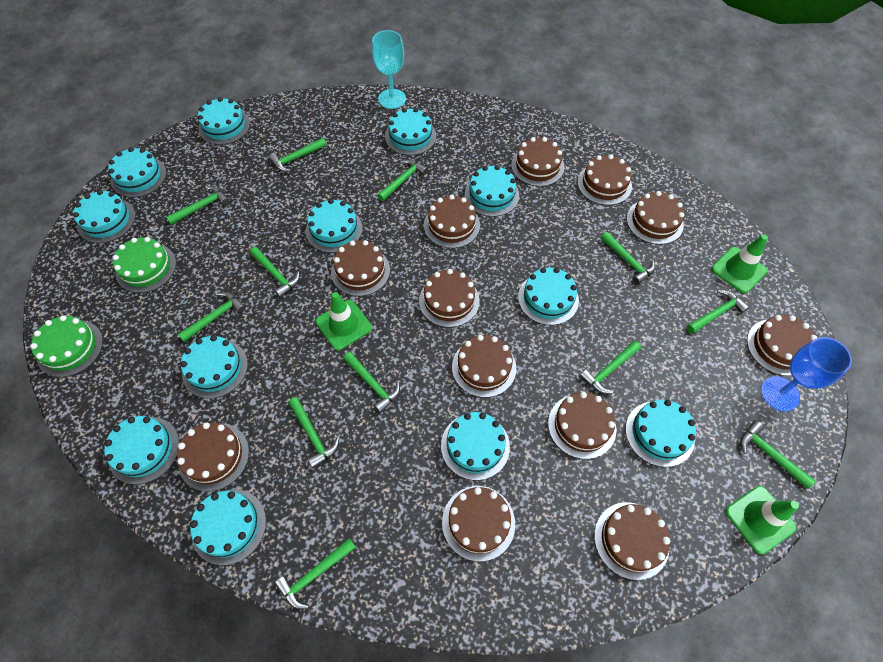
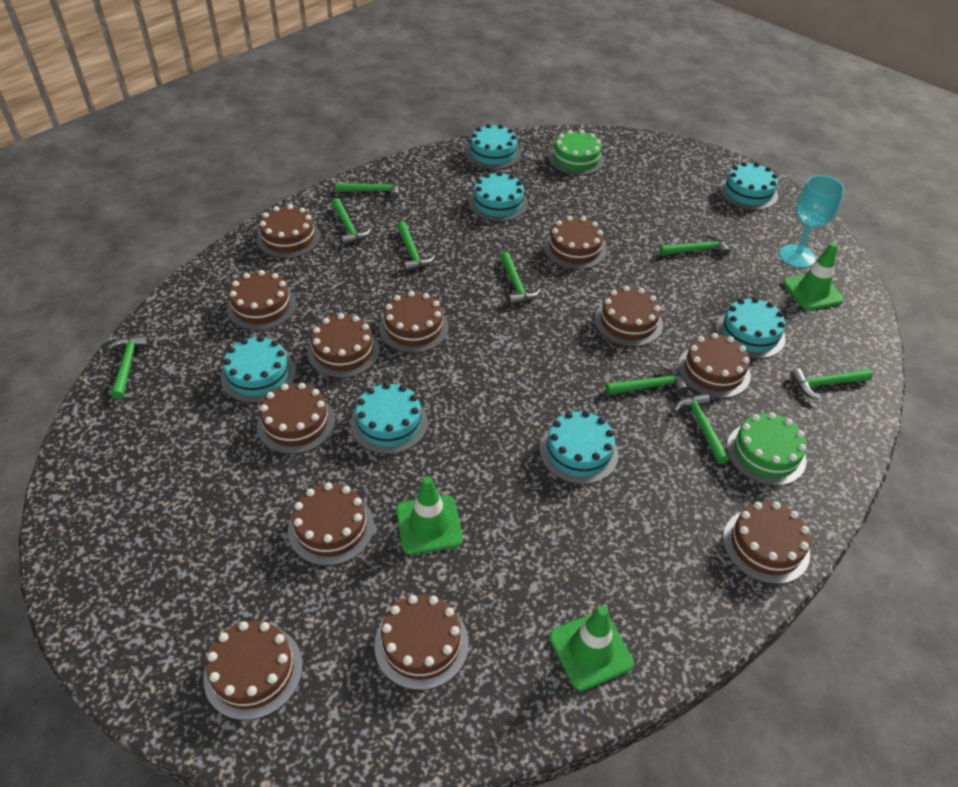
blue goblet: 1 -> 0
green hammer: 12 -> 9
turquoise cake: 12 -> 7

